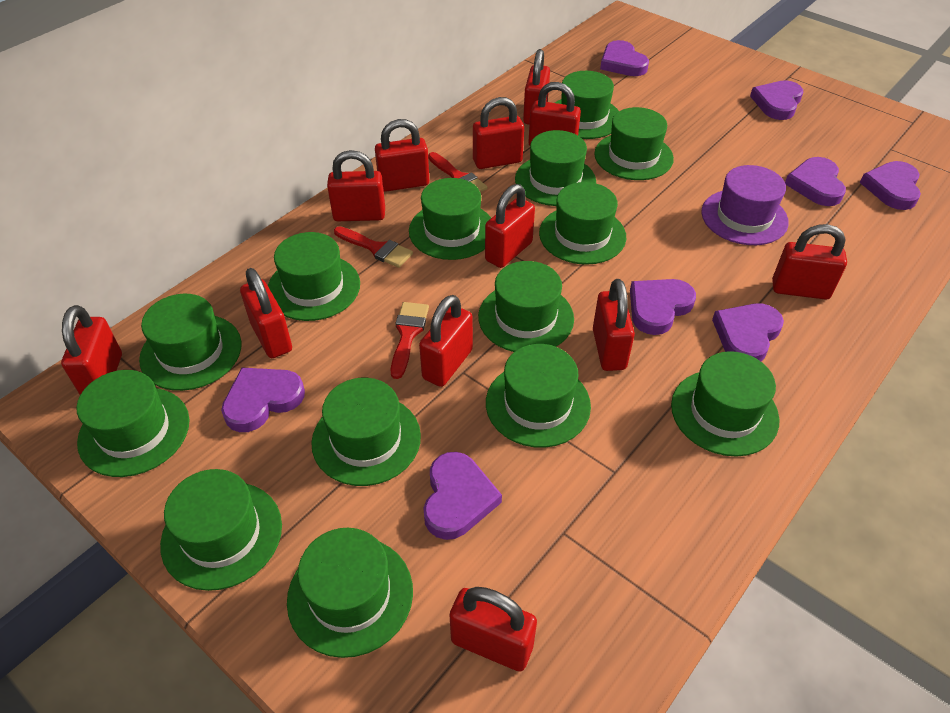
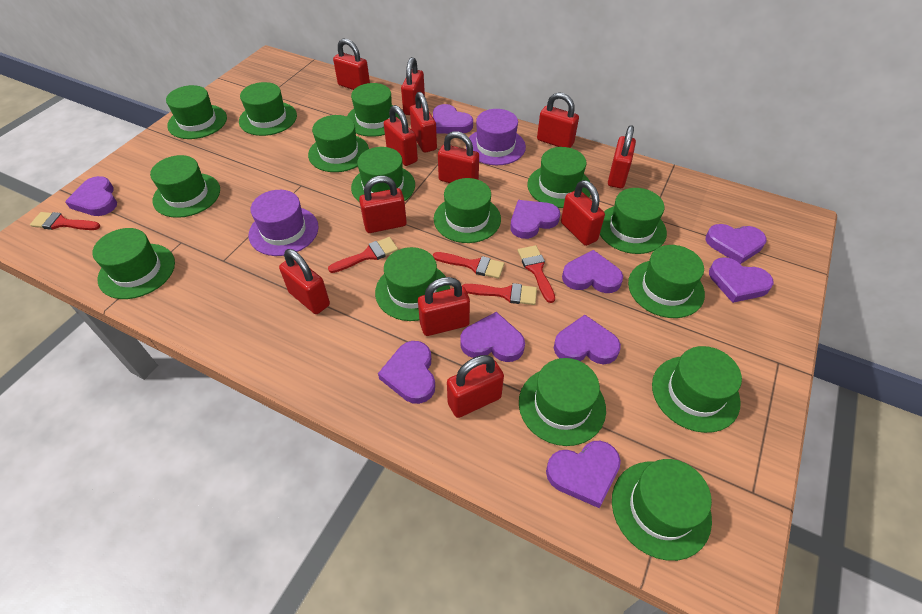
green hat: 14 -> 15
purple hat: 1 -> 2
purple heart: 8 -> 10
red brush: 3 -> 5

